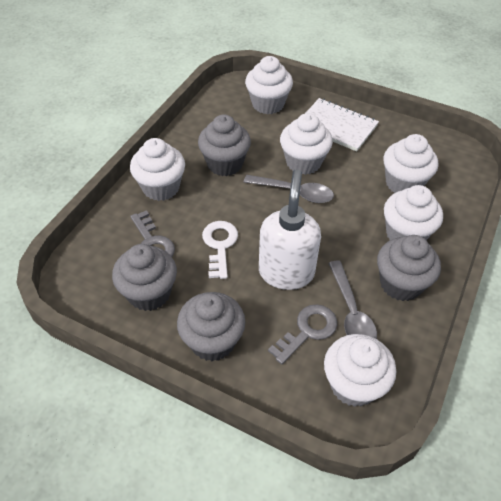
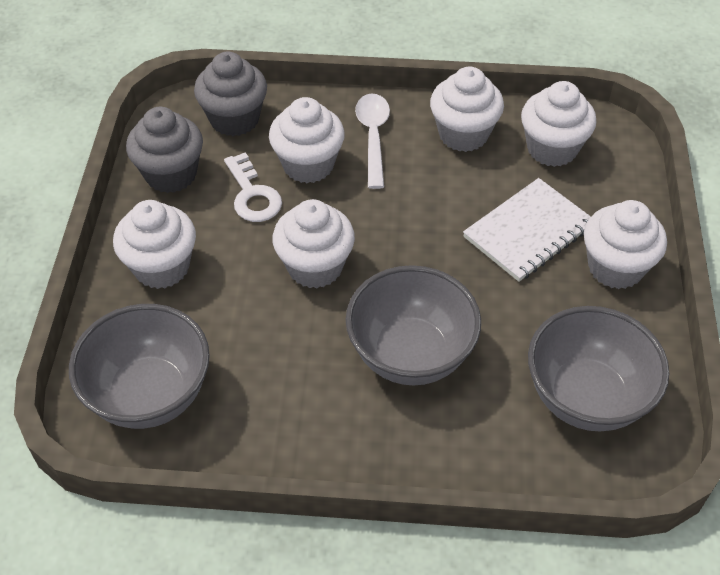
grey bowl: 0 -> 3
grey cupcake: 4 -> 2
grey key: 2 -> 0
grey spoon: 2 -> 0
white soap dispenser: 1 -> 0
white spoon: 0 -> 1

